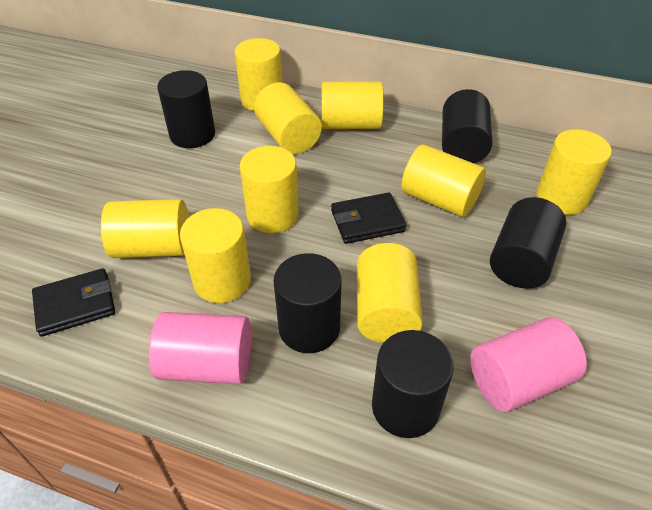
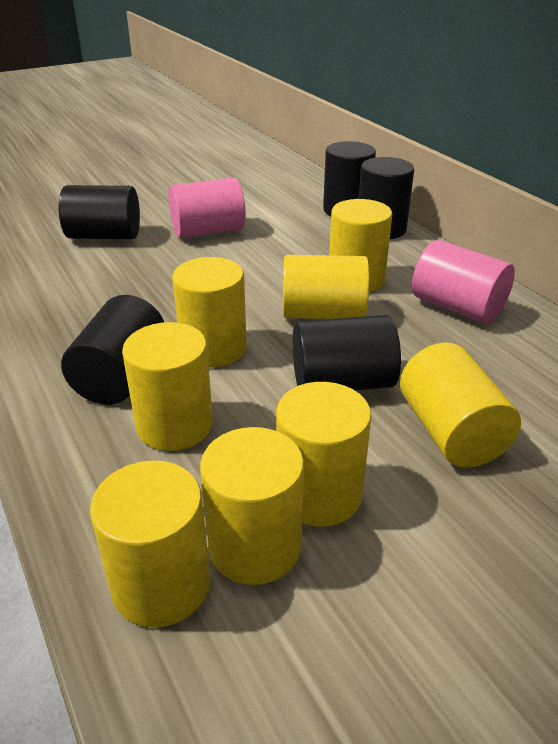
black wallet: 2 -> 0
yellow cylinder: 9 -> 8

